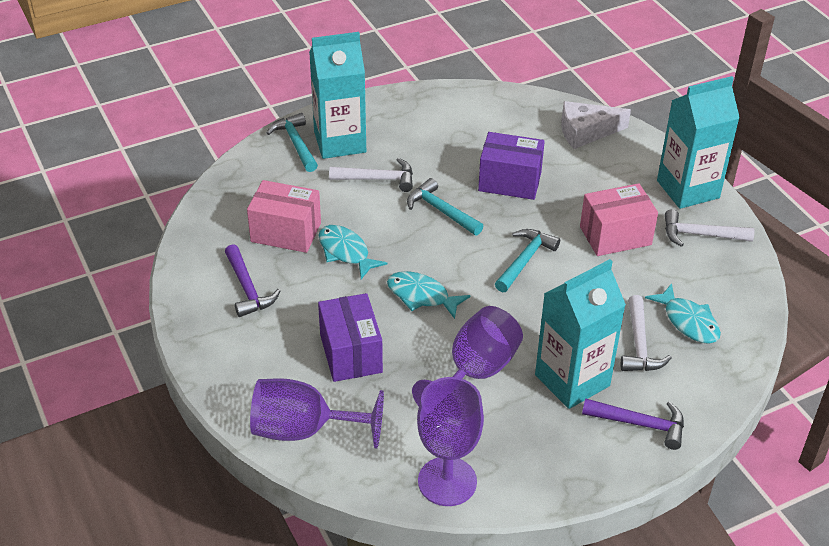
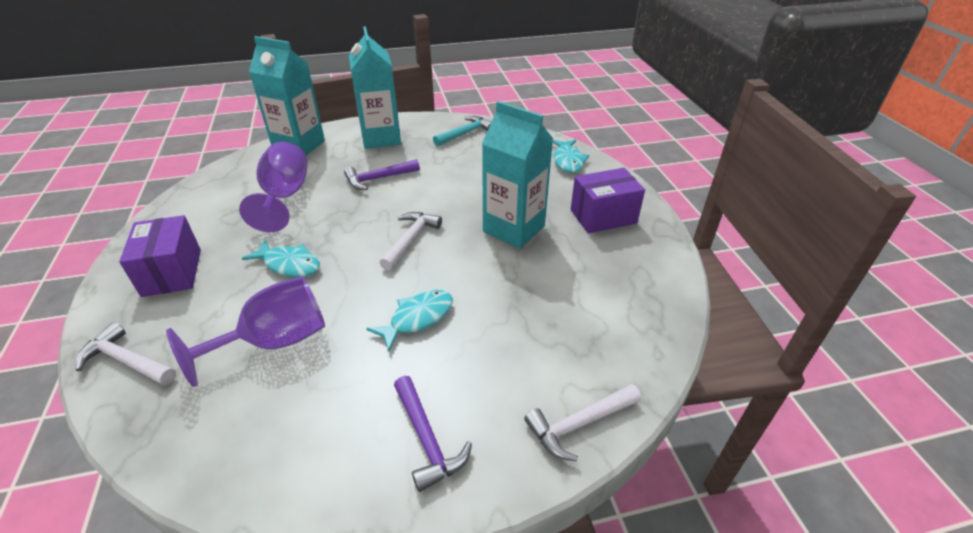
pink box: 2 -> 0
purple goblet: 3 -> 2
turquoise hammer: 3 -> 1
white cheese: 1 -> 0

